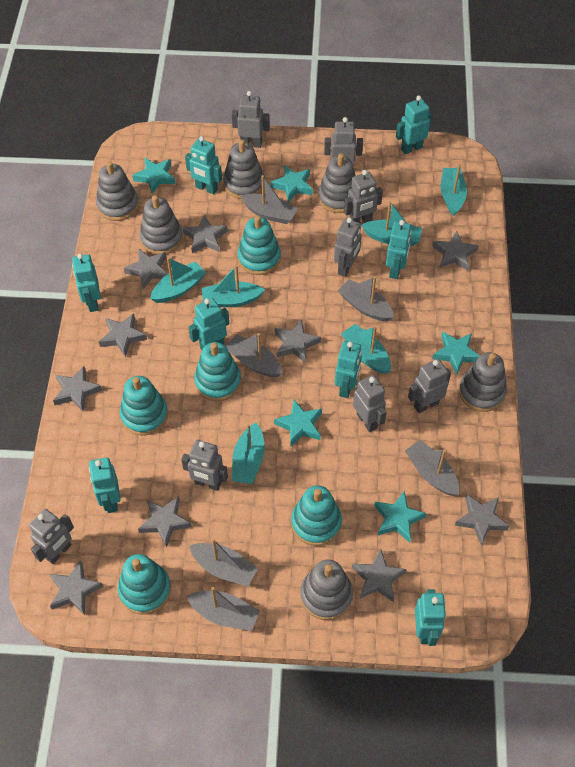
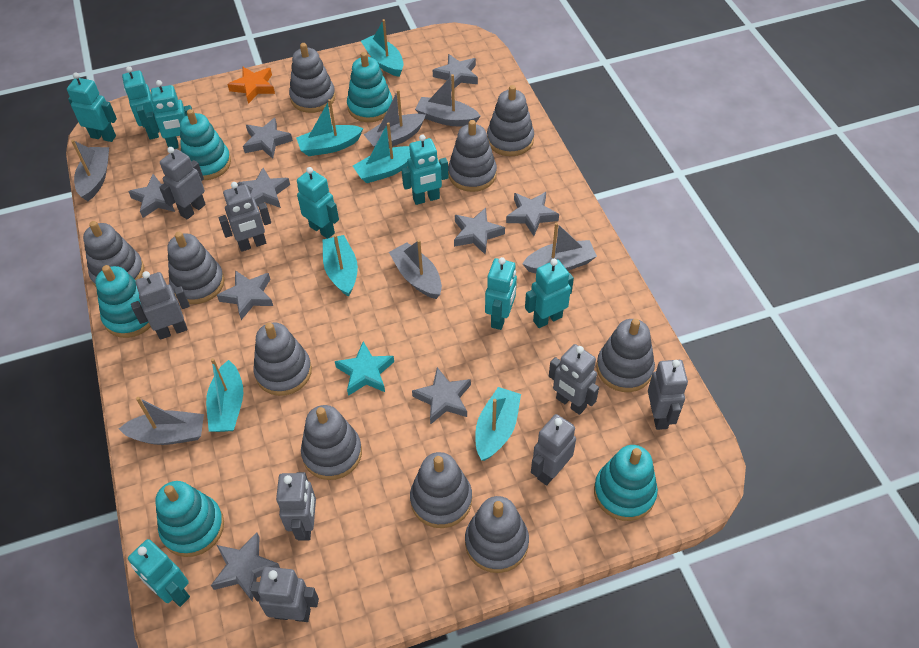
grey stacking toy: 6 -> 10
grey star: 10 -> 9
orange star: 0 -> 1
turquoise star: 5 -> 1

